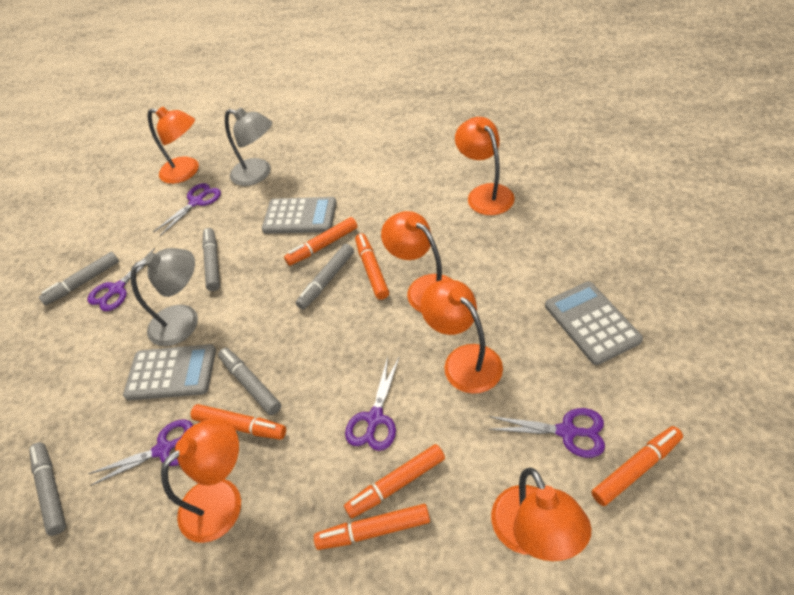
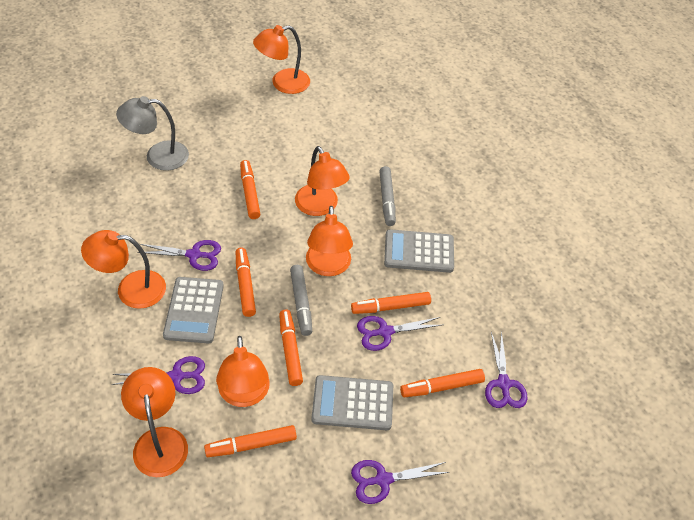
grey lamp: 2 -> 1
grey marker: 5 -> 2

